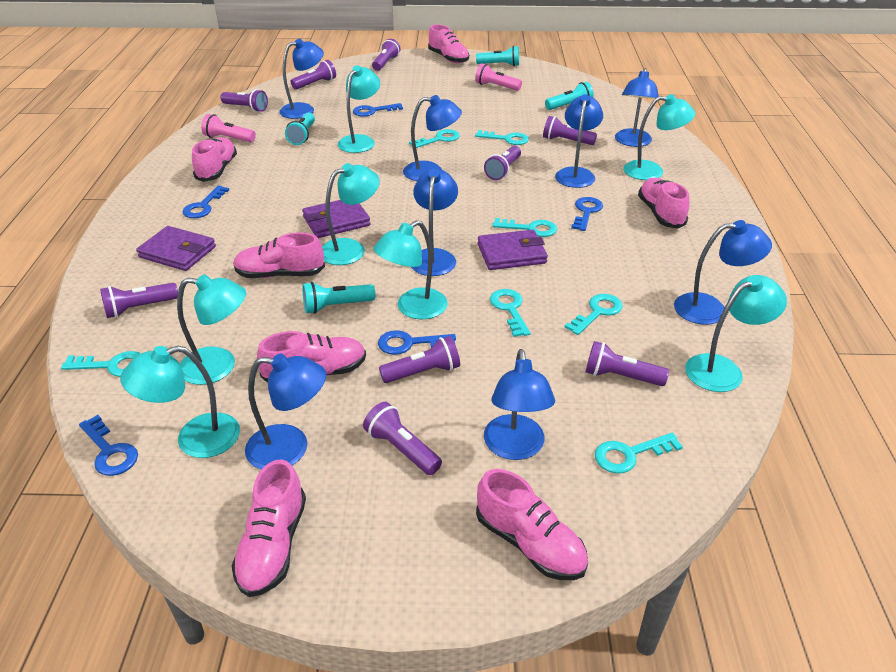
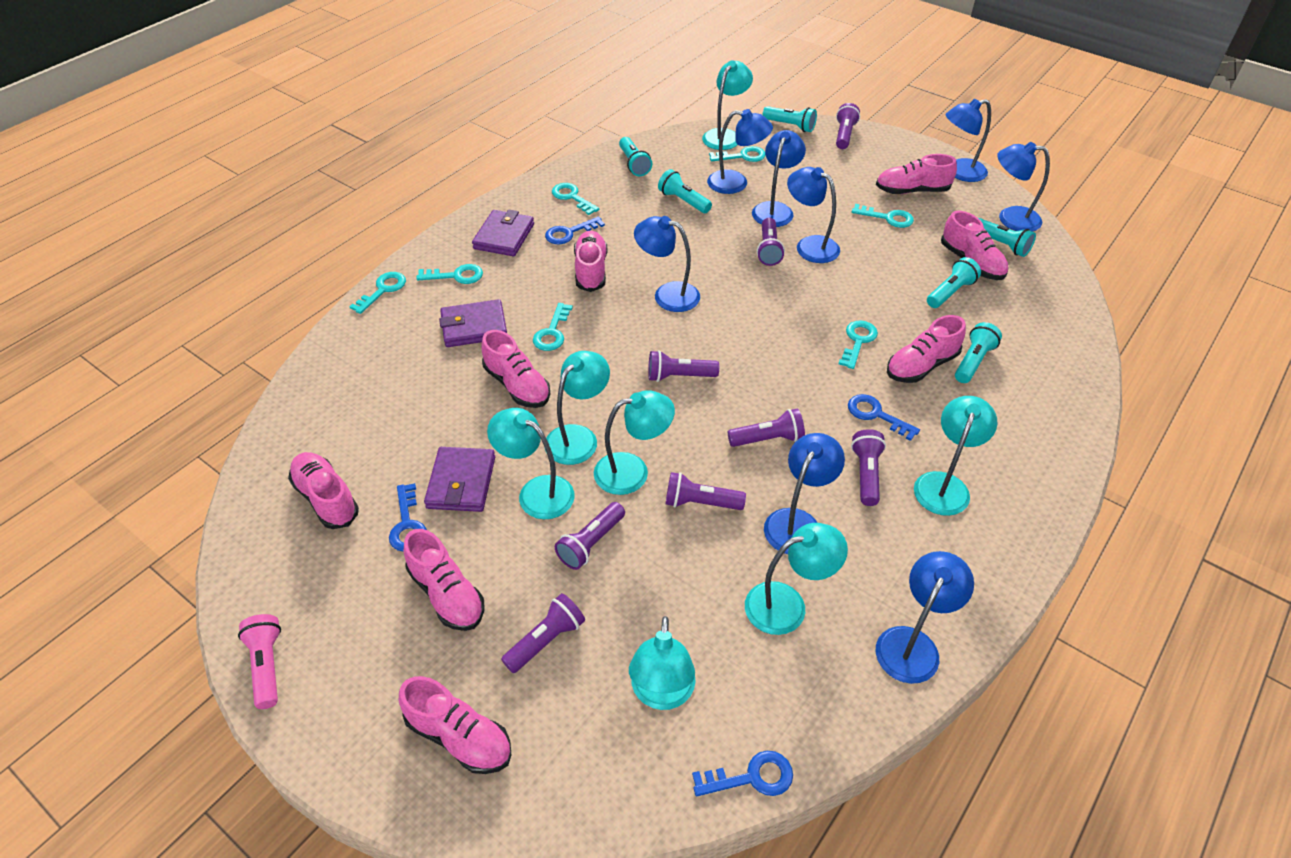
blue key: 5 -> 4
pink flashlight: 2 -> 1
pink shoe: 7 -> 8
purple flashlight: 9 -> 8
turquoise flashlight: 4 -> 6

